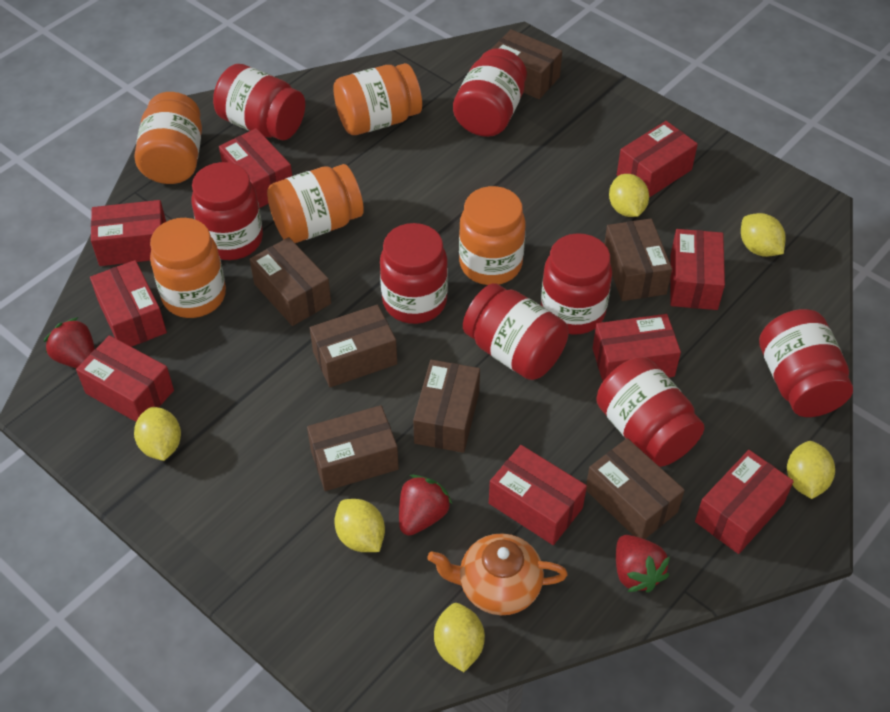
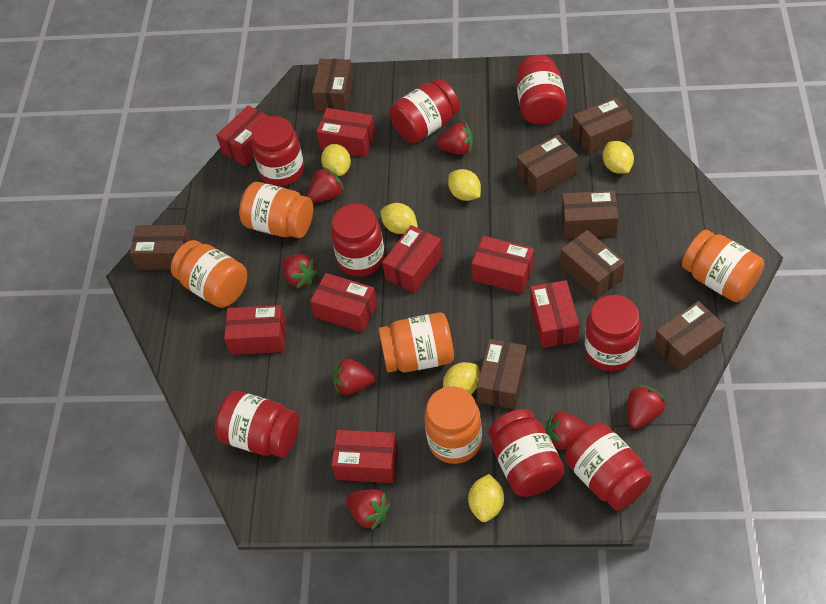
brown box: 7 -> 8
orange teapot: 1 -> 0
red box: 9 -> 8
red strawberry: 3 -> 7

